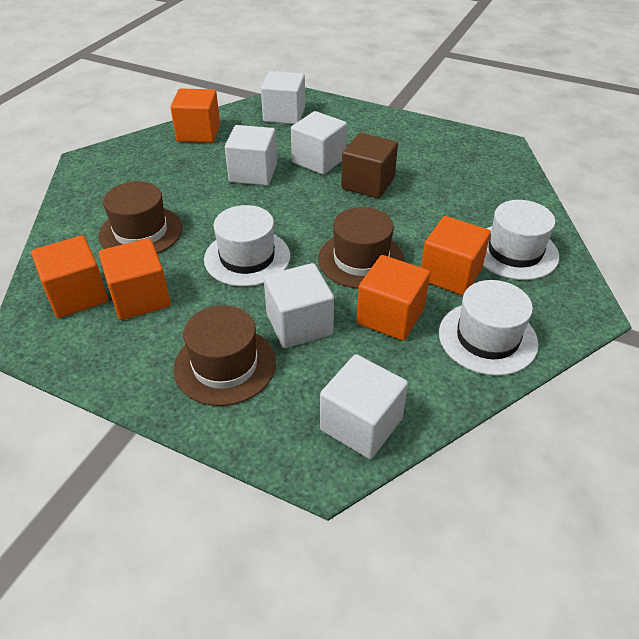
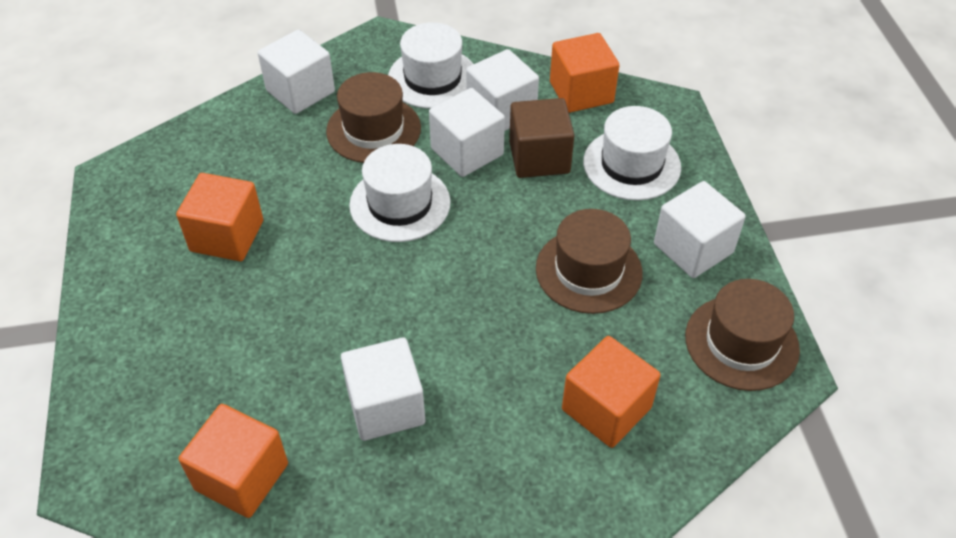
orange cube: 5 -> 4

